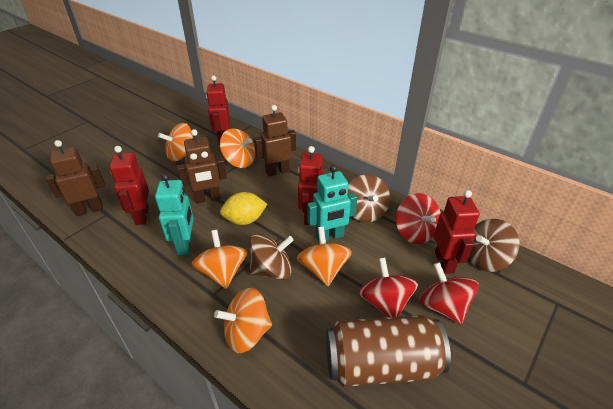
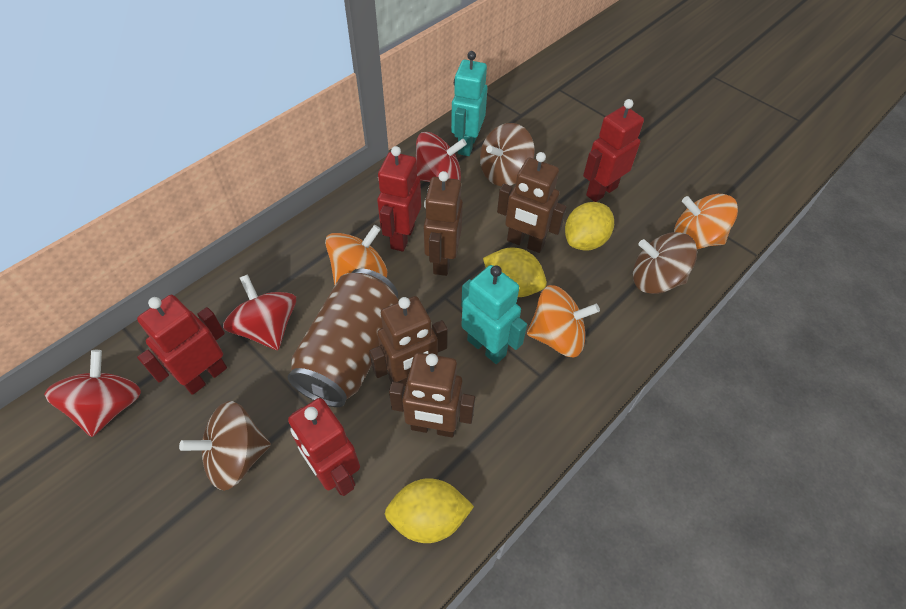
brown robot: 3 -> 4
orange spinning top: 5 -> 3
yellow lemon: 1 -> 3

